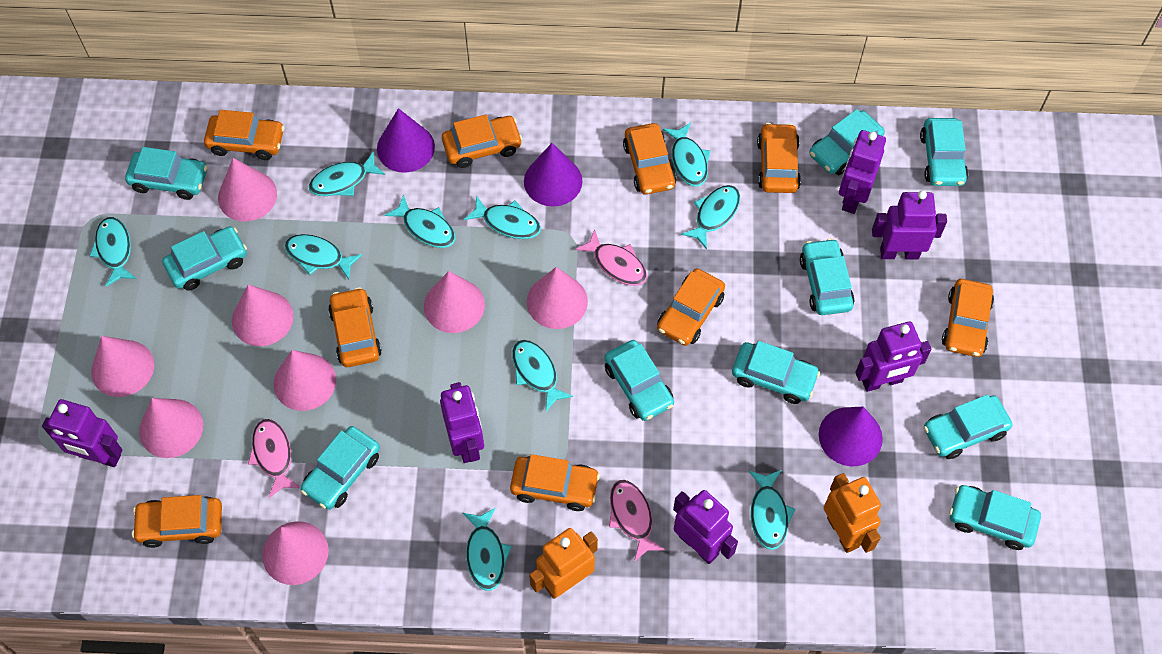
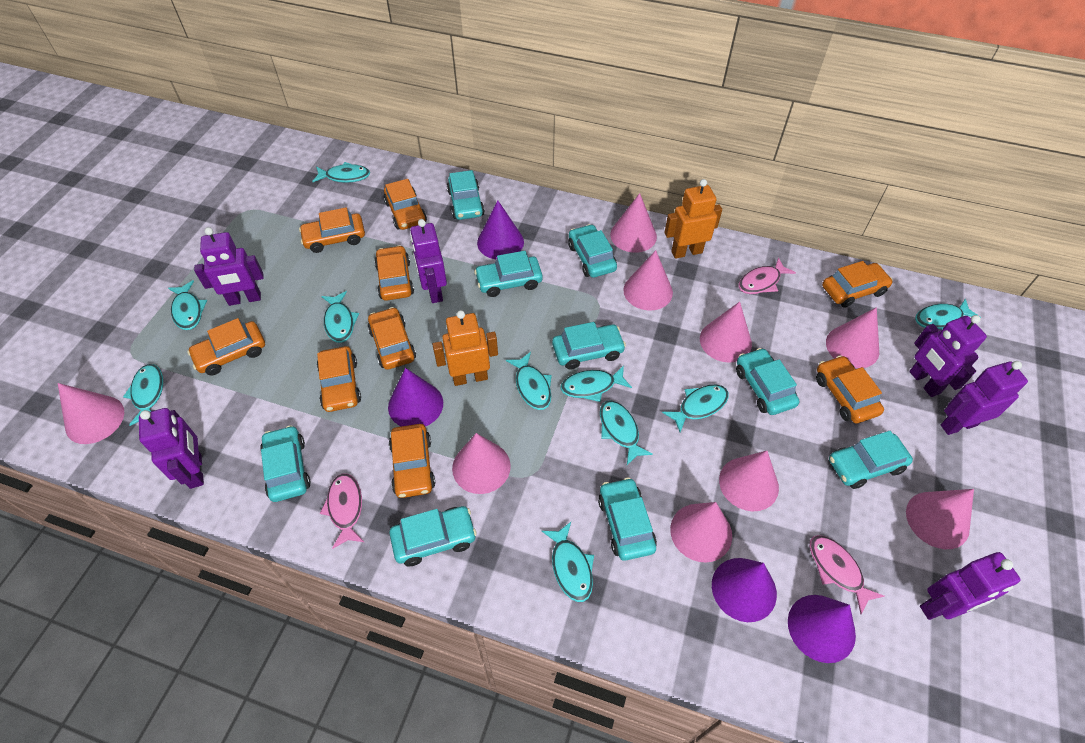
pink cone: 8 -> 9
purple cone: 3 -> 4
turquoise car: 10 -> 9

